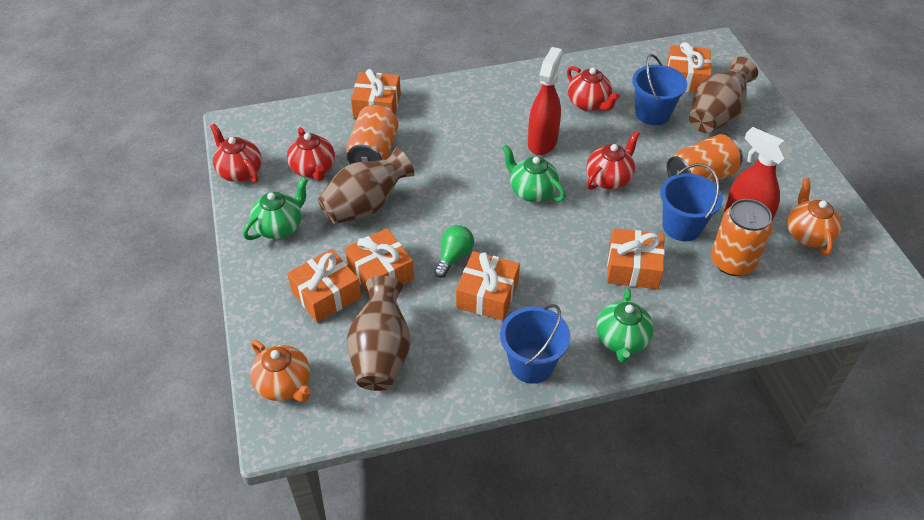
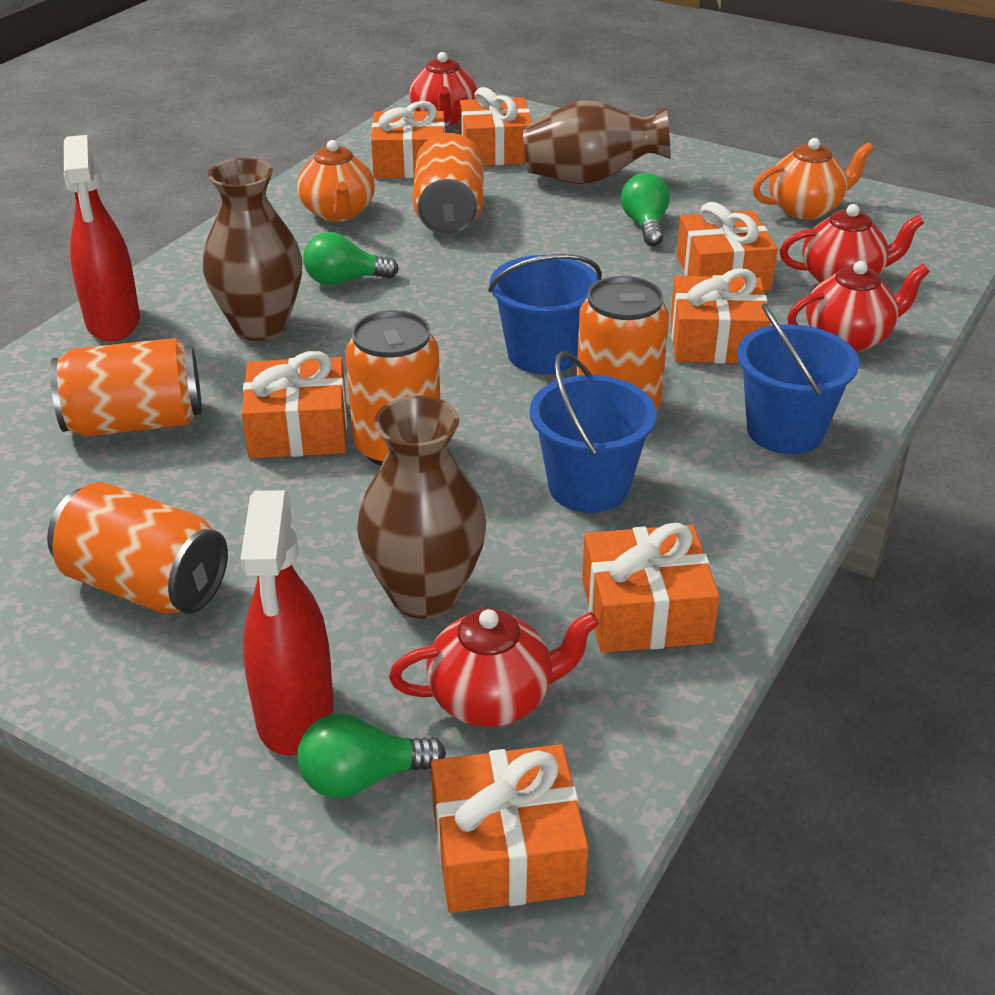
green light bulb: 1 -> 3
green teapot: 3 -> 0
orange can: 3 -> 5
orange gift: 6 -> 7

